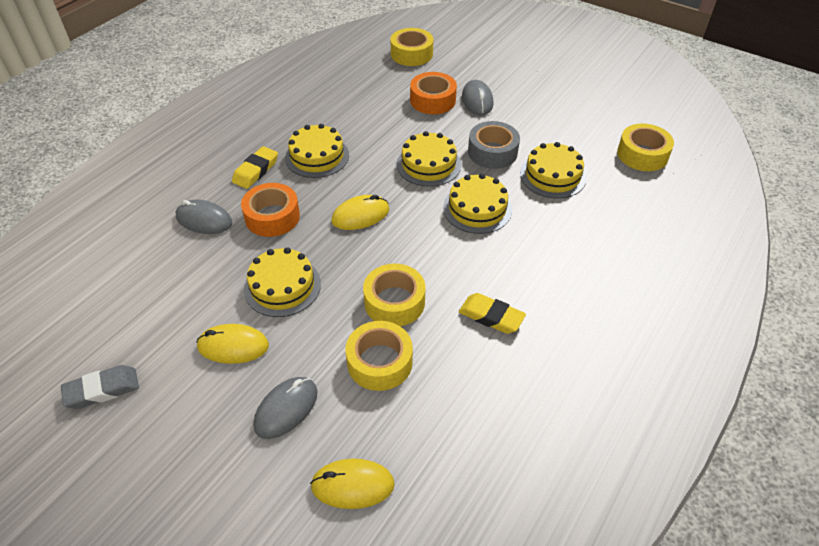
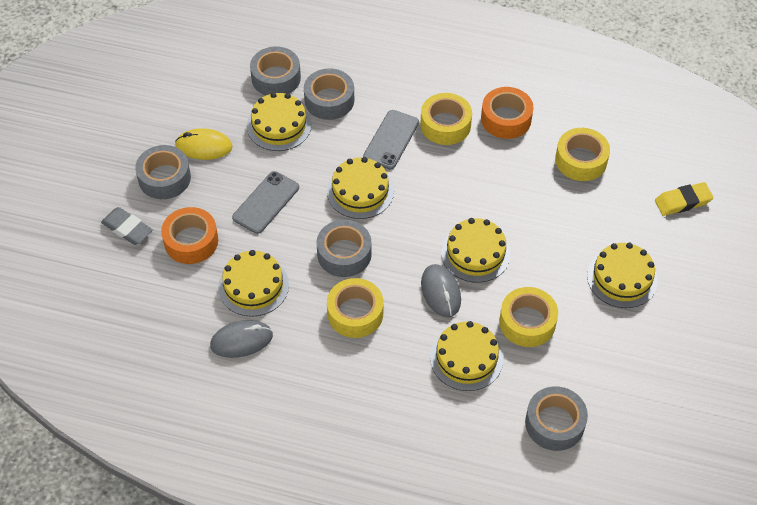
grey mouse: 3 -> 2
grey phone: 0 -> 2
grey tape: 1 -> 5
yellow cake: 5 -> 6
yellow eraser: 2 -> 1
yellow mouse: 3 -> 1

